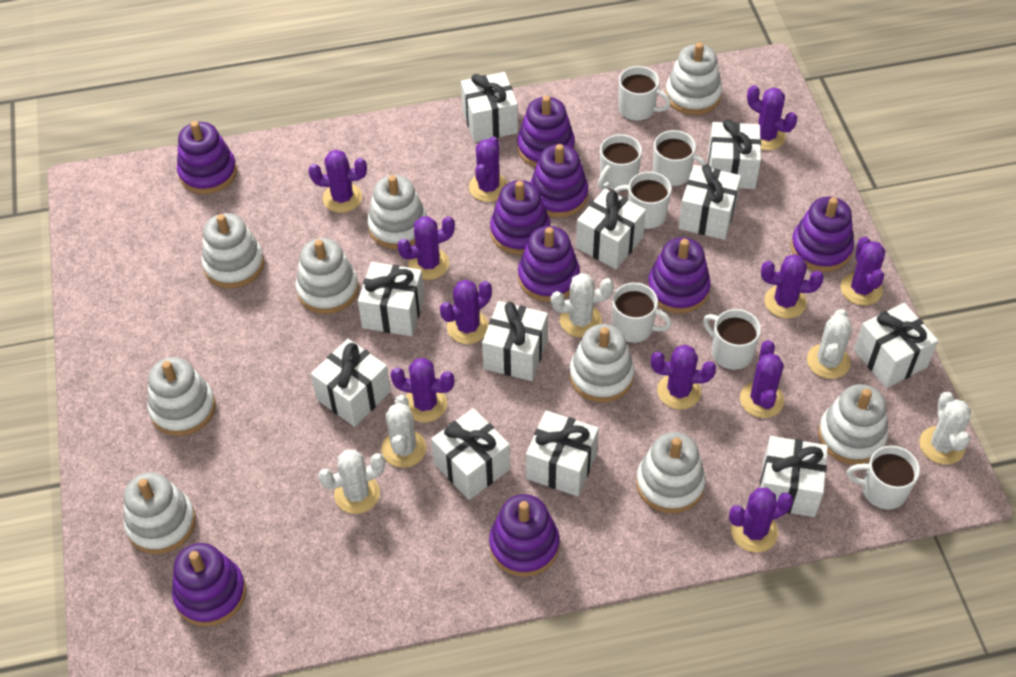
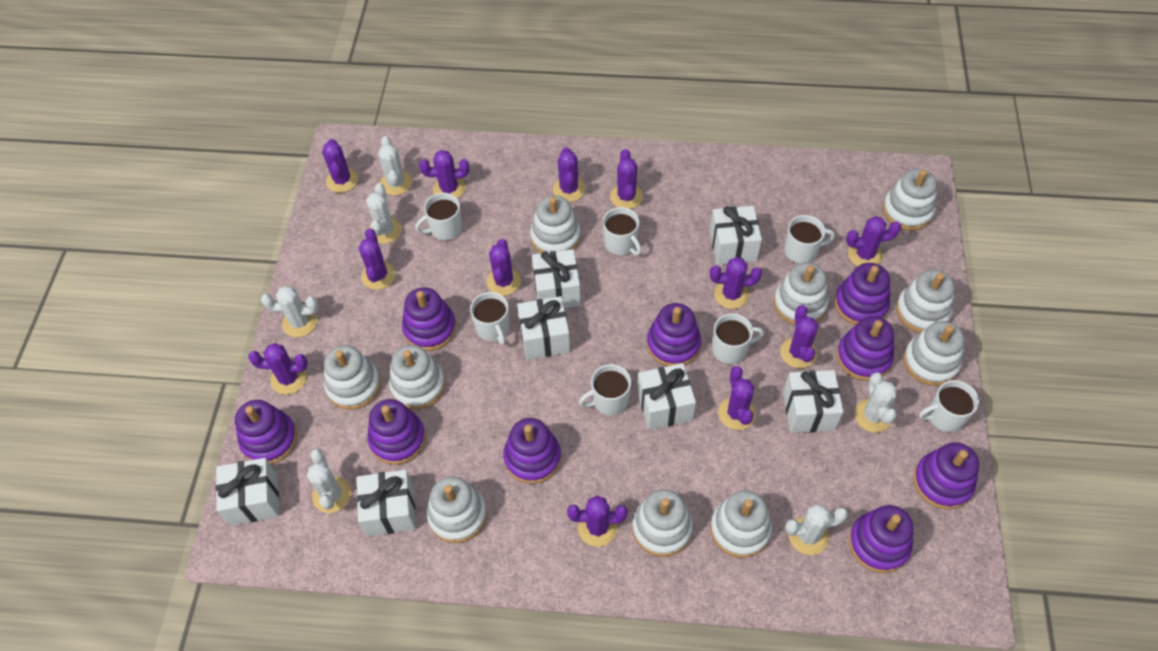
purple cactus: 11 -> 12
white cactus: 5 -> 6
white gift: 11 -> 7
white stacking toy: 9 -> 10

